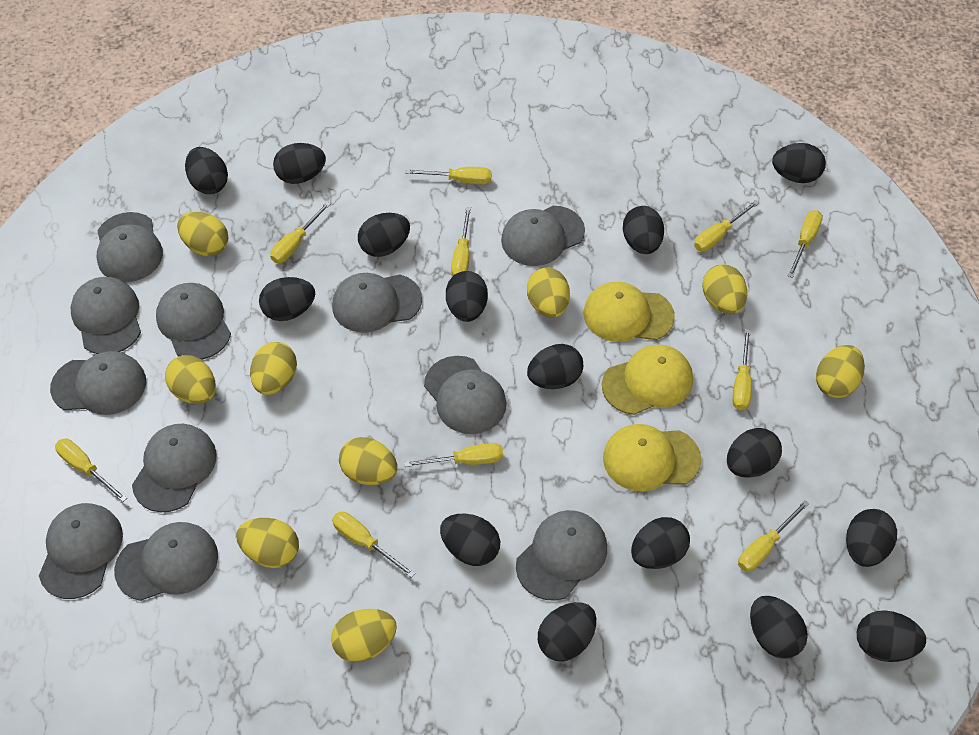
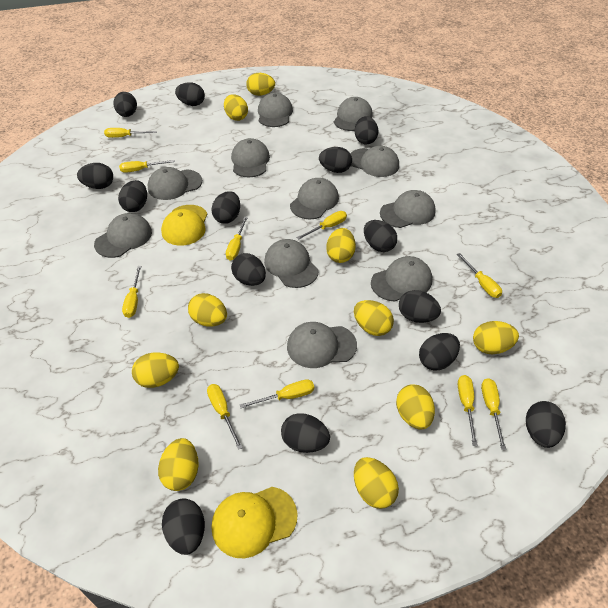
black egg: 15 -> 14
yellow cap: 3 -> 2
yellow egg: 9 -> 10

